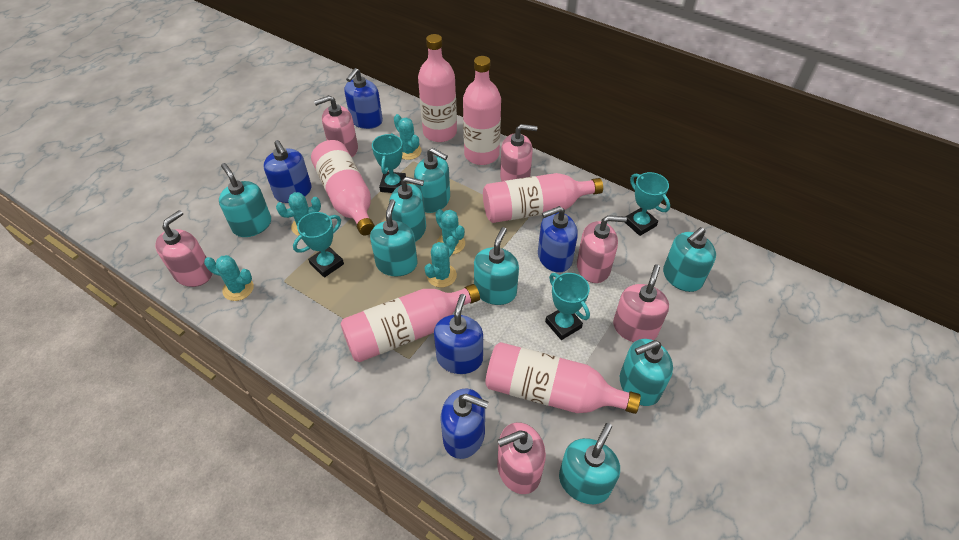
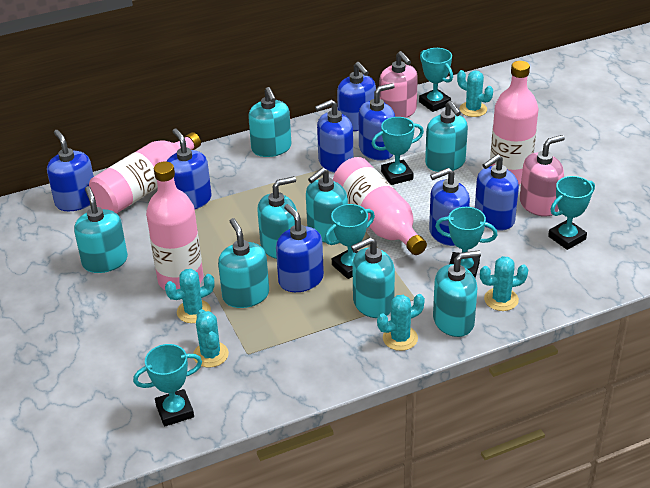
blue soap dispenser: 5 -> 8
pink bottle: 6 -> 4
pink soap dispenser: 6 -> 2
turquoise trophy: 4 -> 6

